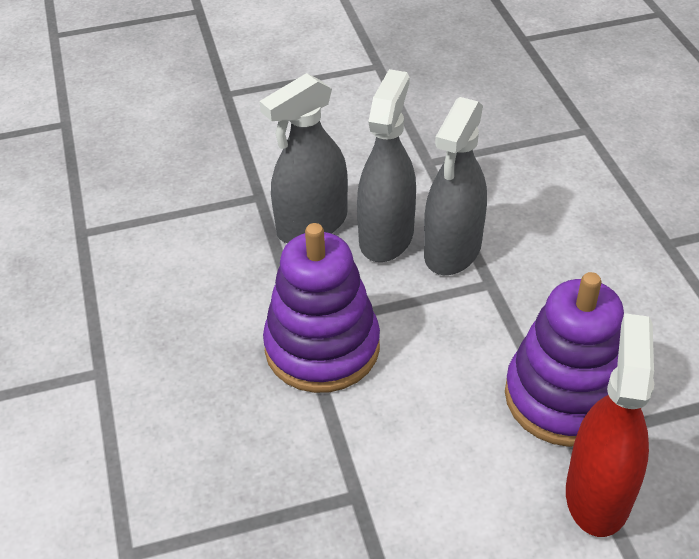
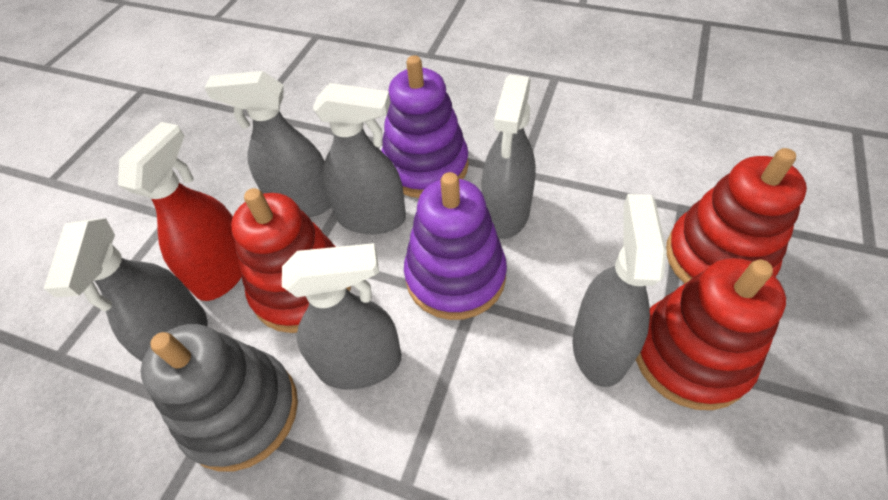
grey spray bottle: 3 -> 6
grey stacking toy: 0 -> 1
red stacking toy: 0 -> 3

